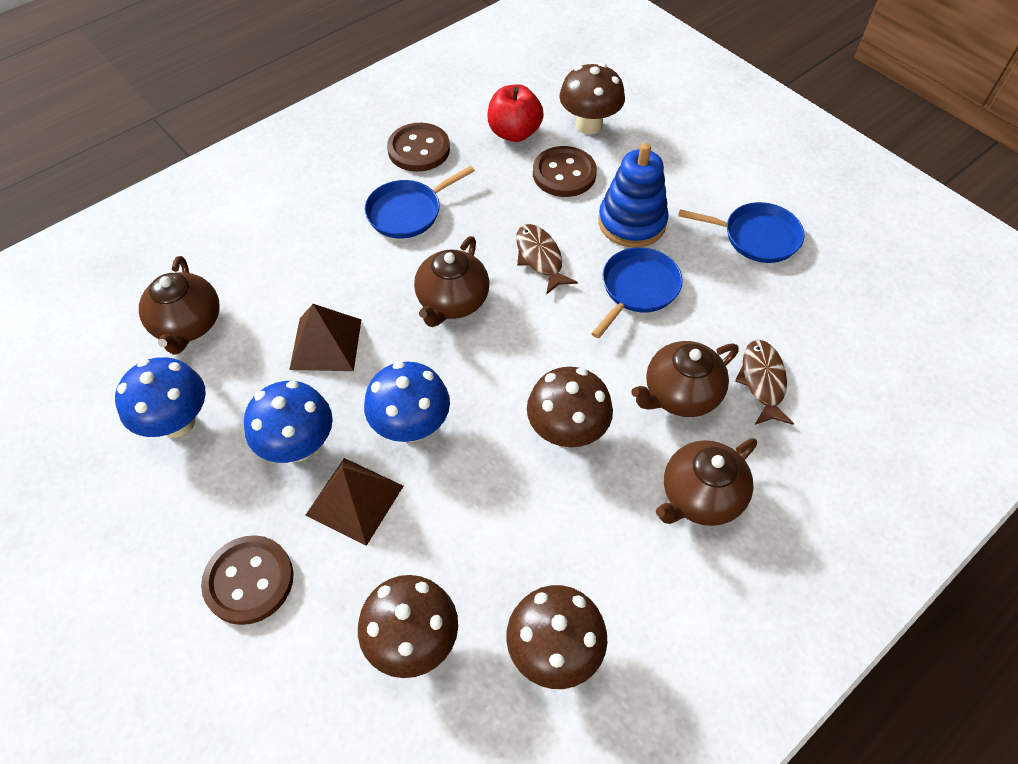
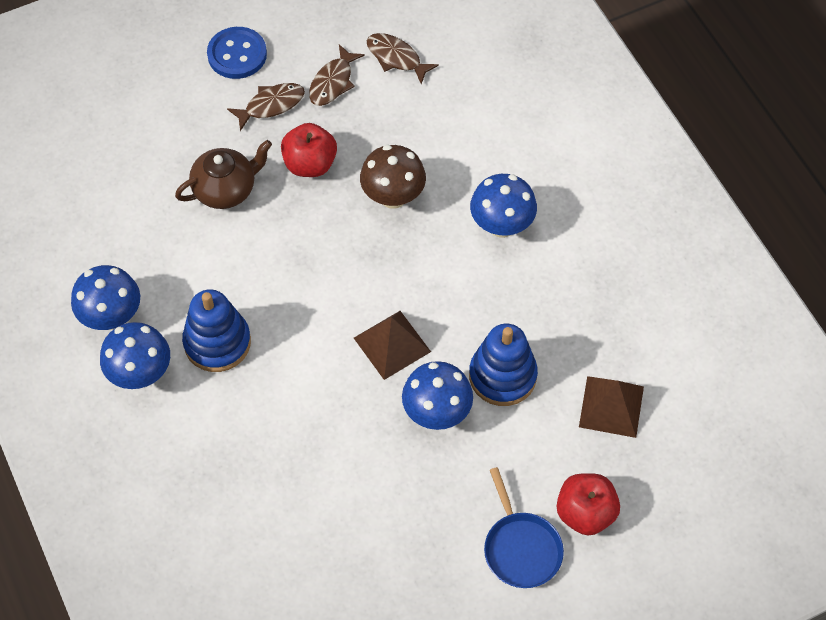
blue button: 0 -> 1
blue mushroom: 3 -> 4
blue pan: 3 -> 1
blue stacking toy: 1 -> 2
brown button: 3 -> 0
brown fish: 2 -> 3
brown mushroom: 4 -> 1
brown teapot: 4 -> 1
red apple: 1 -> 2

